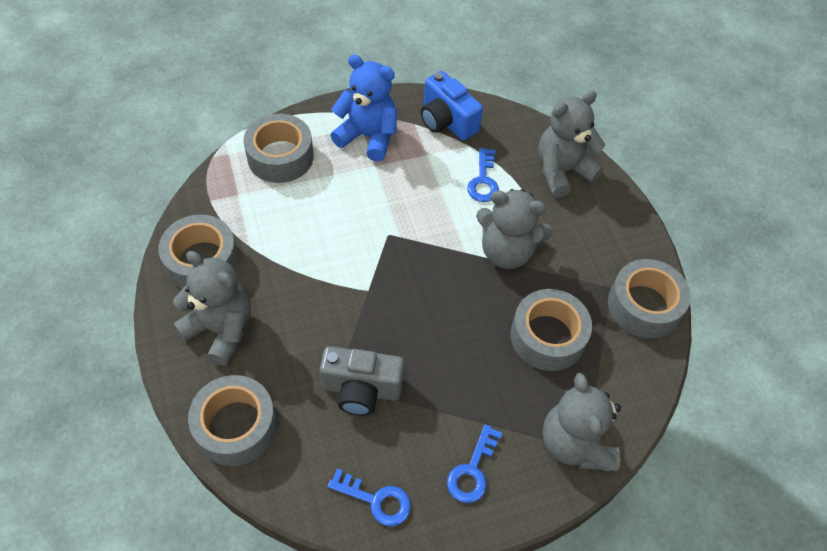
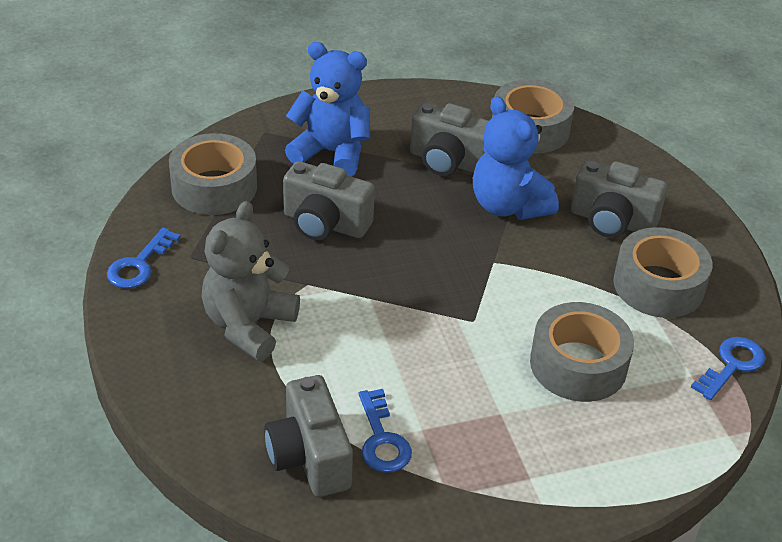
blue camera: 1 -> 0
blue teddy bear: 1 -> 2
grey camera: 1 -> 4
grey tape: 5 -> 4
grey teddy bear: 4 -> 1

